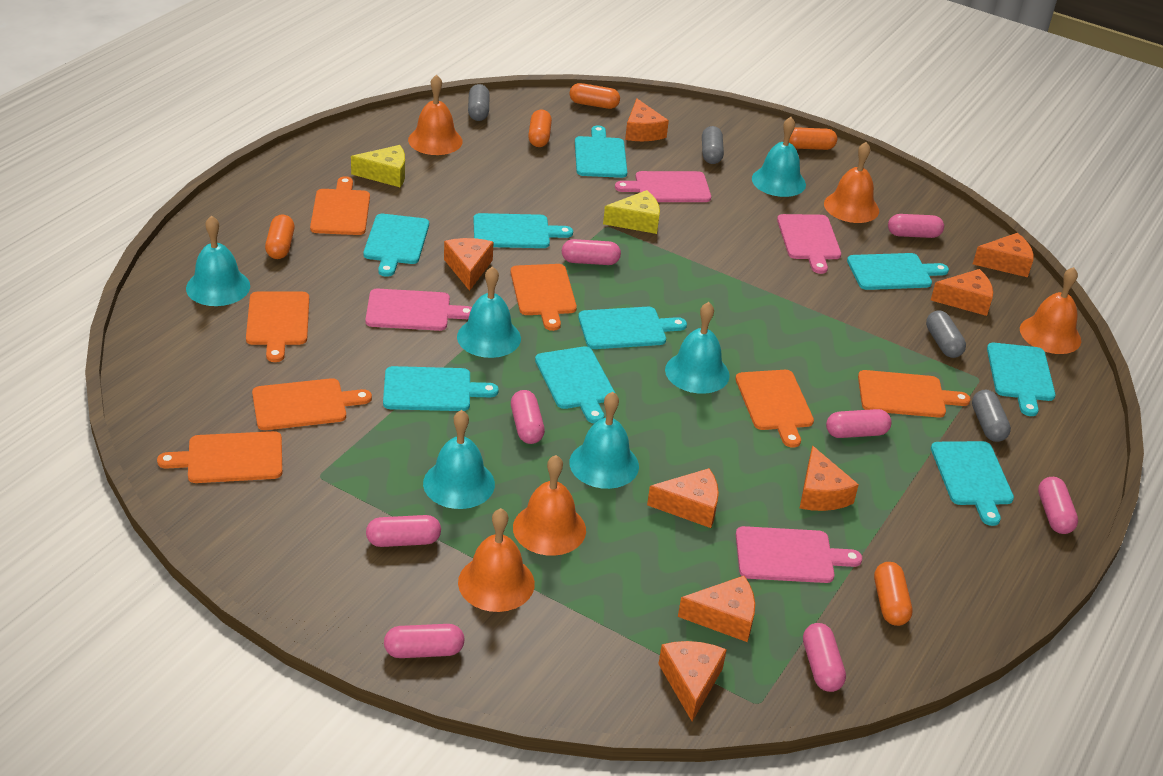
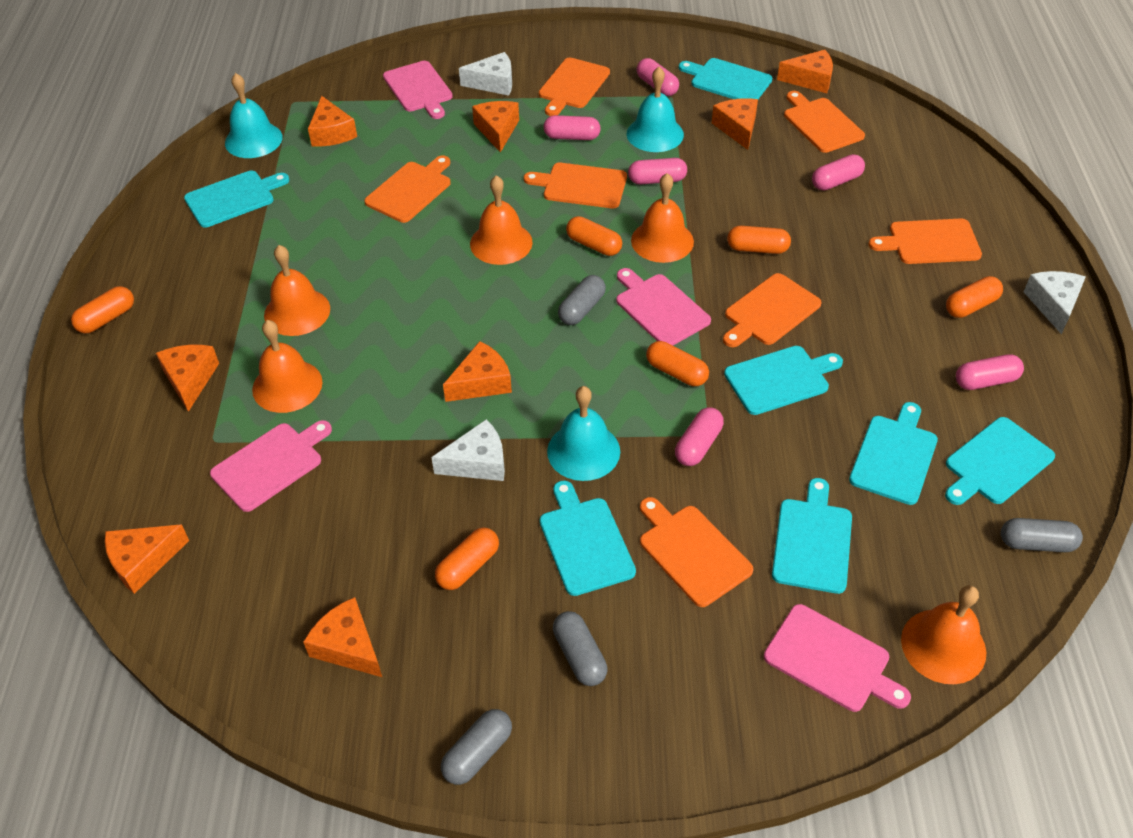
orange capsule: 5 -> 6
pink capsule: 8 -> 6
turquoise bell: 6 -> 3
turquoise cutting board: 9 -> 7
white cheese: 0 -> 3
yellow cheese: 2 -> 0

